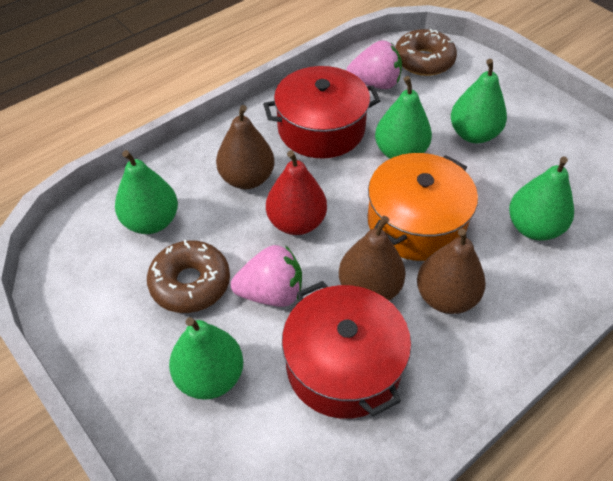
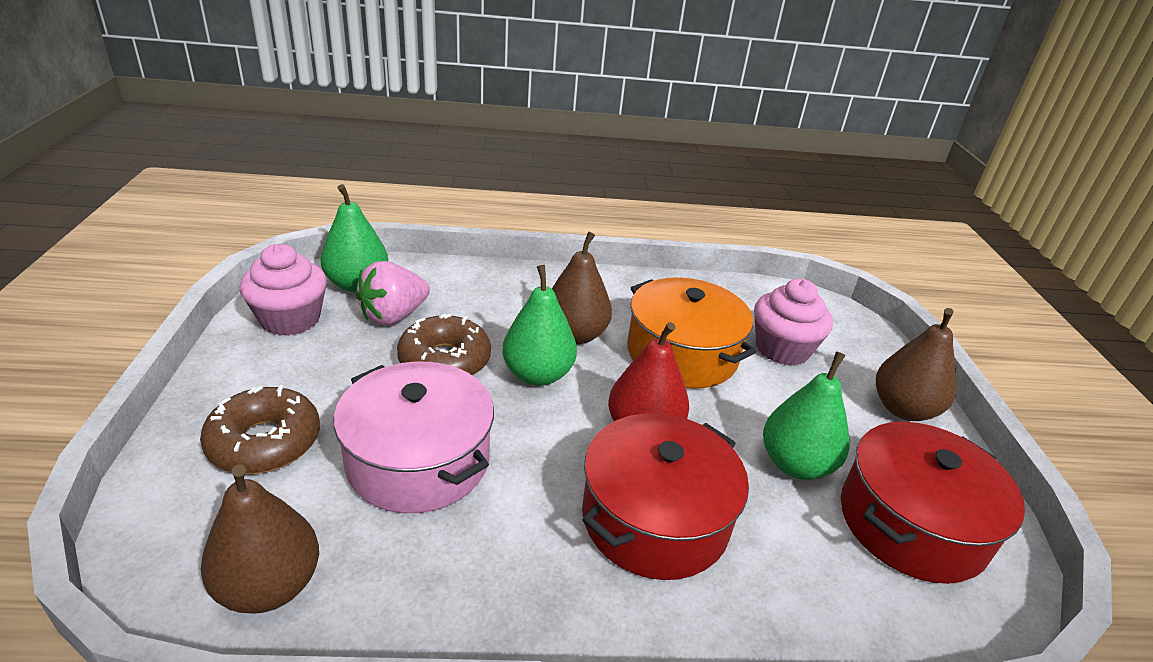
green pear: 5 -> 3
pink cupcake: 0 -> 2
pink pot: 0 -> 1
pink strawberry: 2 -> 1

